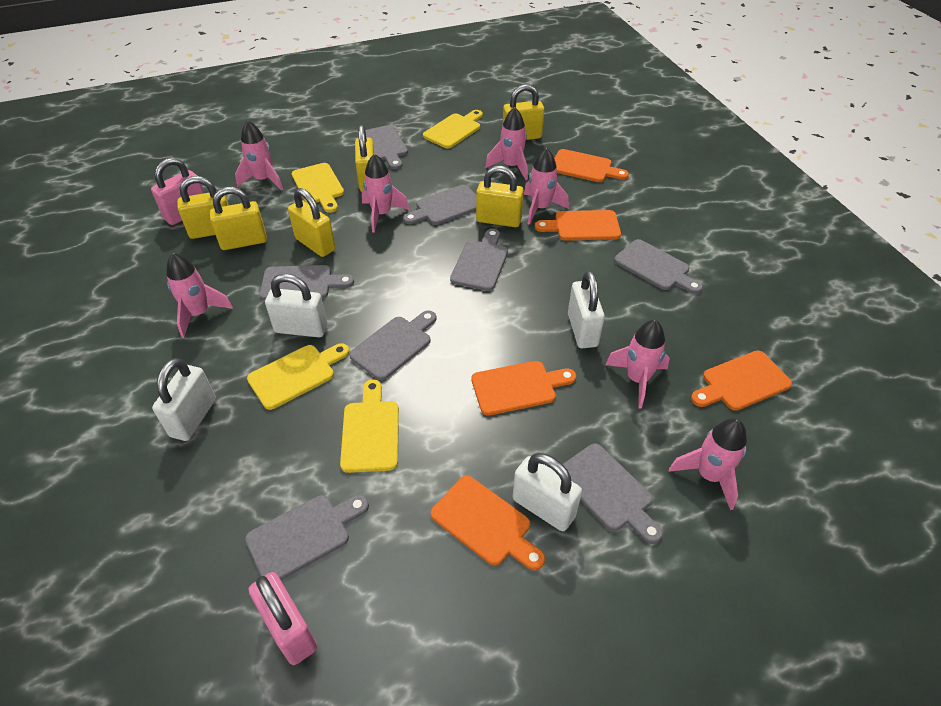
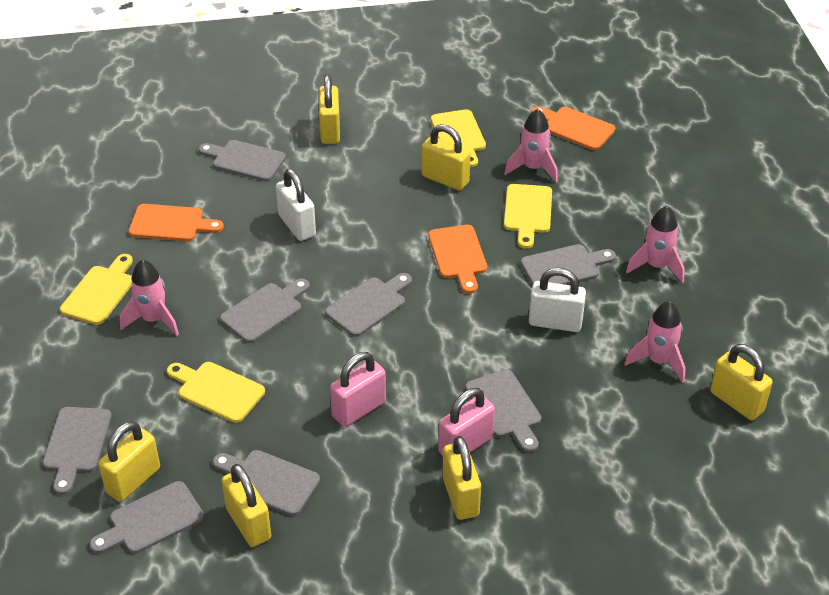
orange cutting board: 5 -> 3
pink rocket: 7 -> 4
white padlock: 4 -> 2

